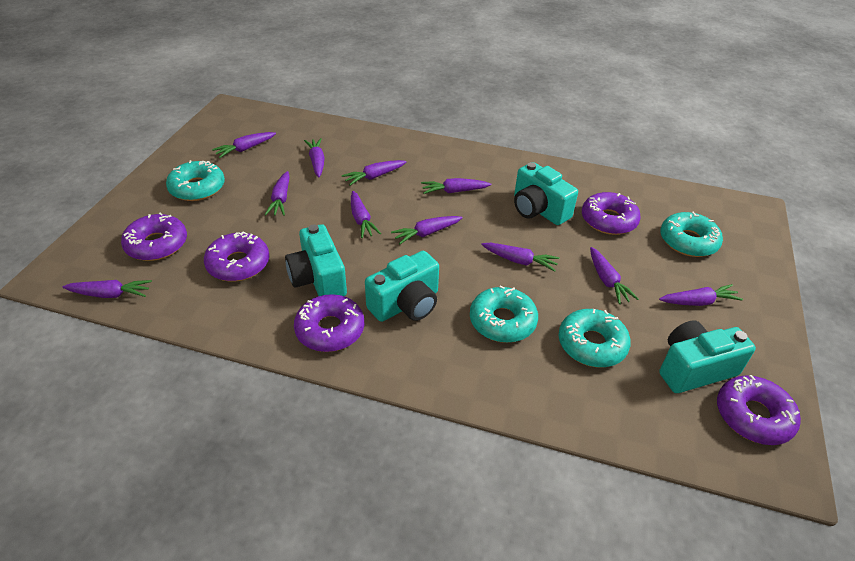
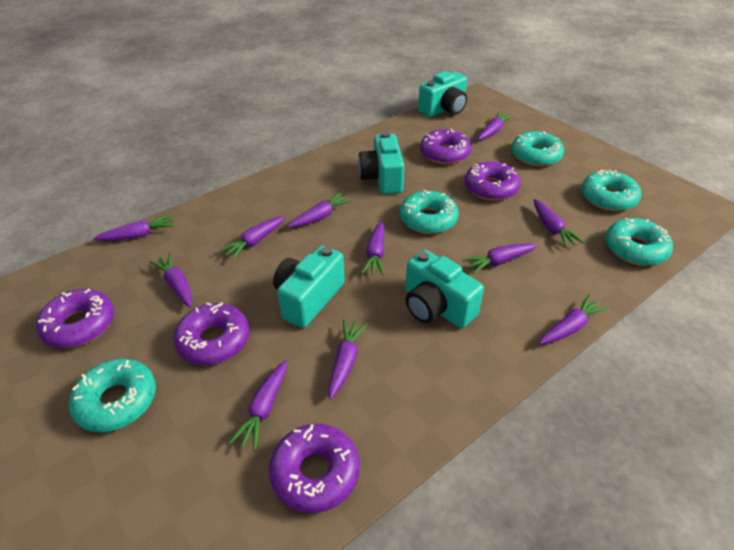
turquoise donut: 4 -> 5

